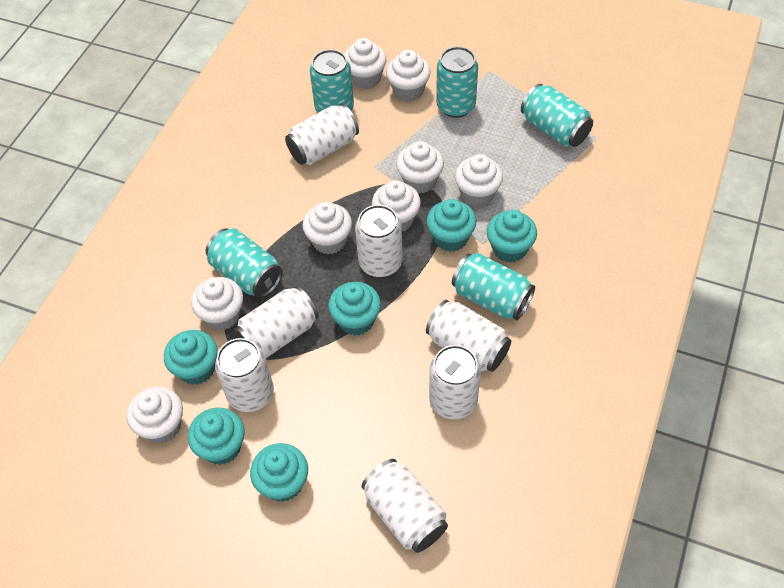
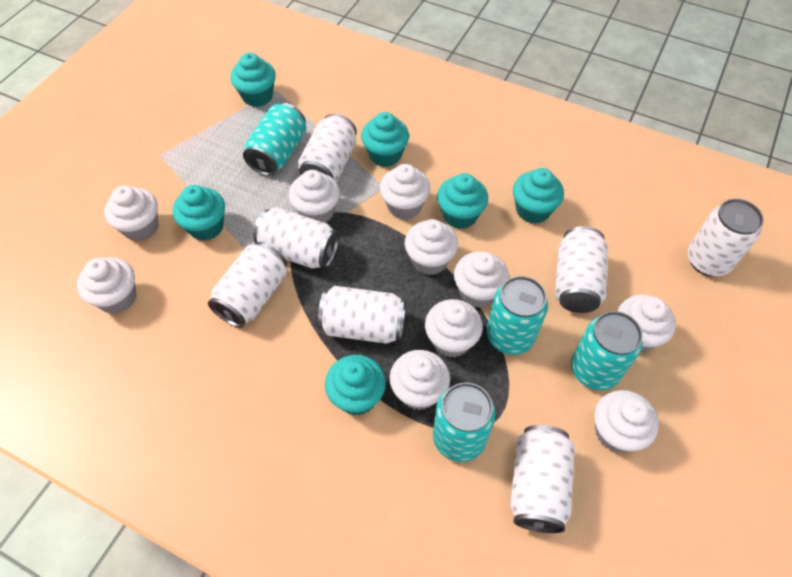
turquoise can: 5 -> 4
white cupcake: 8 -> 10

